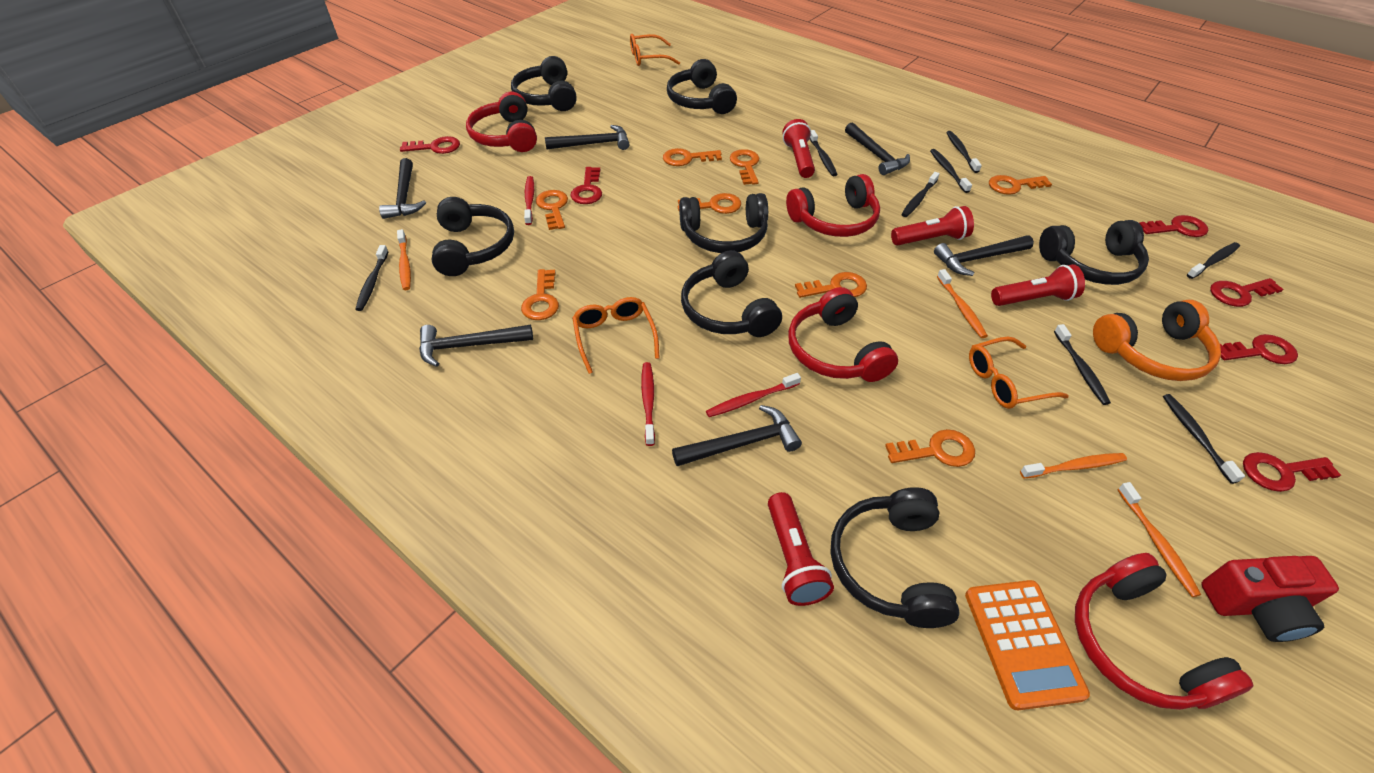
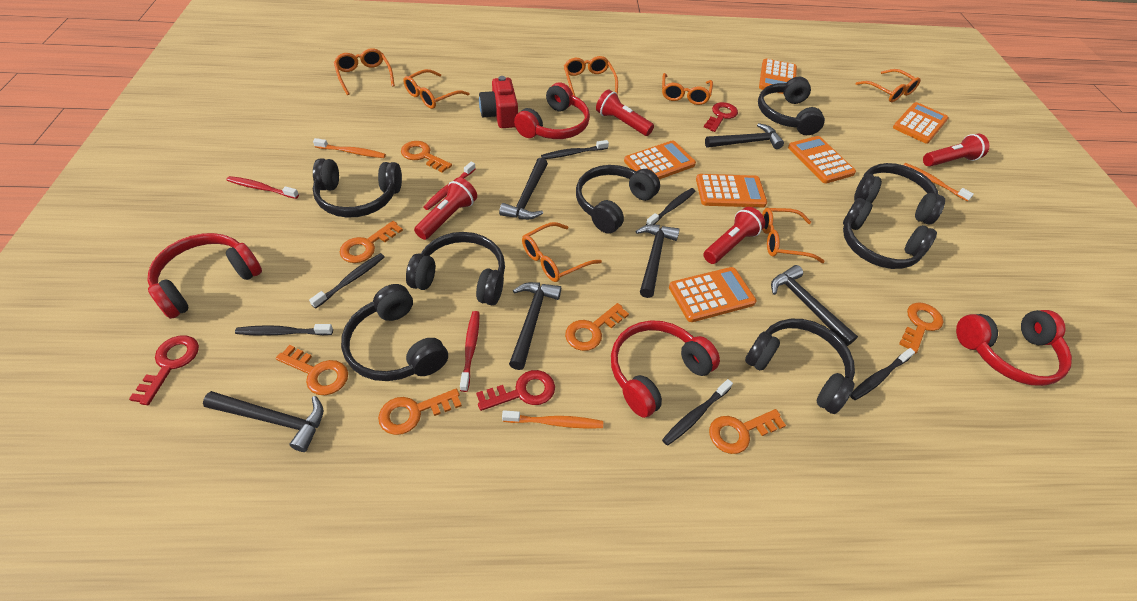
black headphones: 7 -> 8
black toothbrush: 8 -> 6
orange calculator: 1 -> 6
orange glasses: 3 -> 7
orange headphones: 1 -> 0
orange key: 8 -> 7
orange toothbrush: 4 -> 3
red key: 6 -> 3

